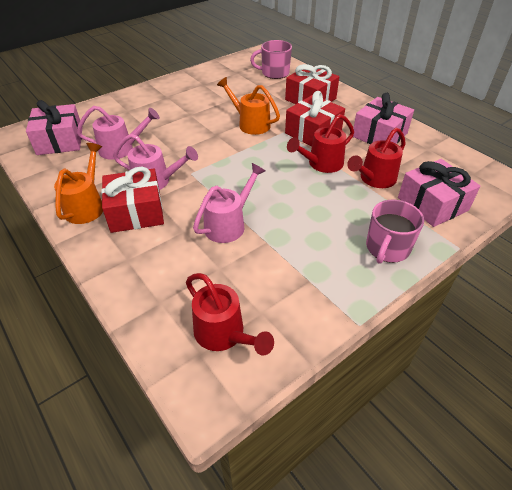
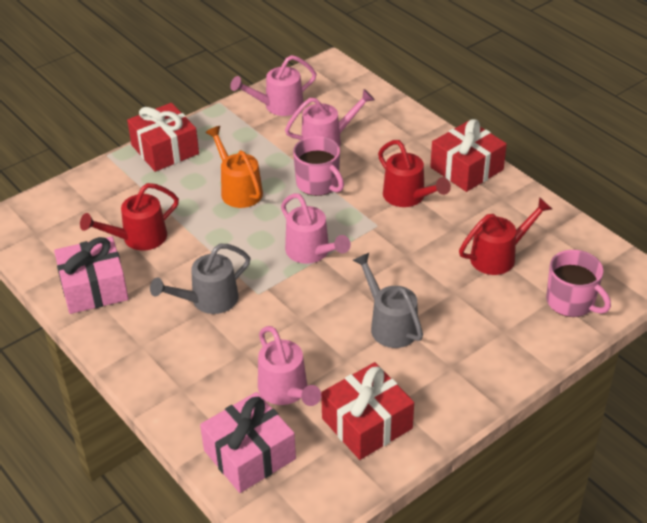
grey watering can: 0 -> 2
orange watering can: 2 -> 1
pink gift: 3 -> 2
pink watering can: 3 -> 4

